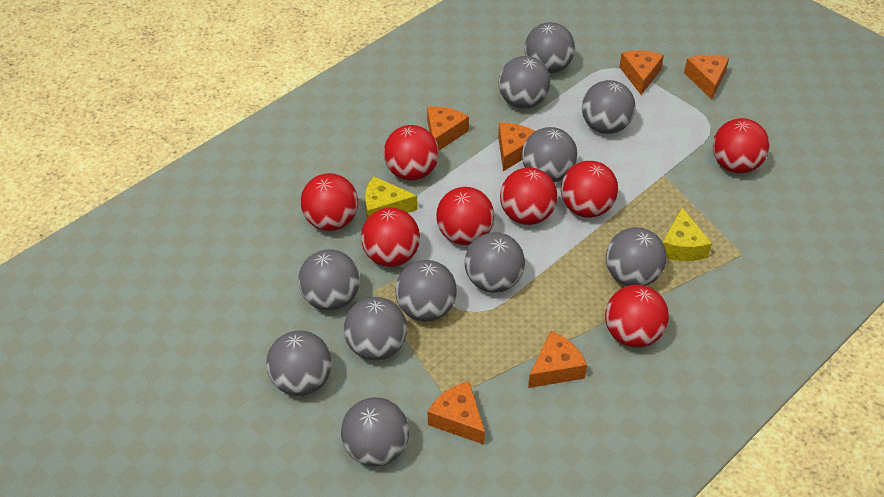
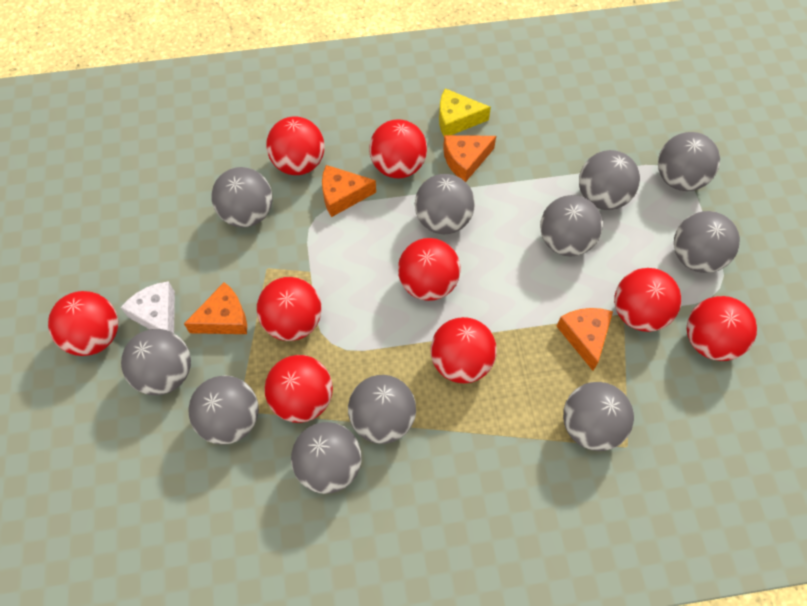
orange cheese: 6 -> 4
red ball: 8 -> 9
white cheese: 0 -> 1
yellow cheese: 2 -> 1

